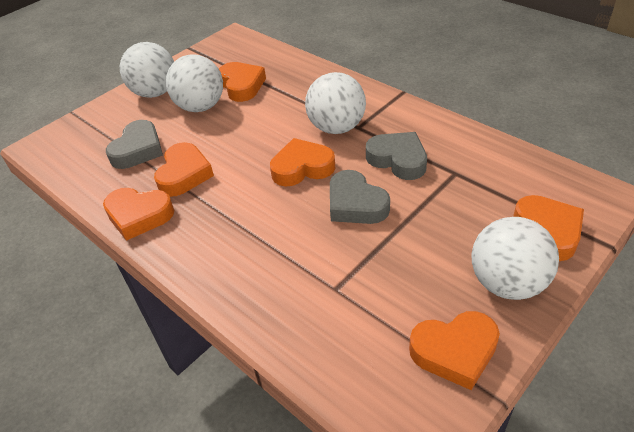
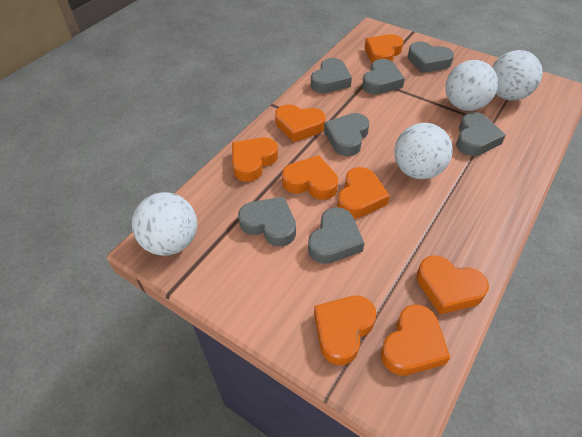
grey heart: 3 -> 7
orange heart: 6 -> 8

